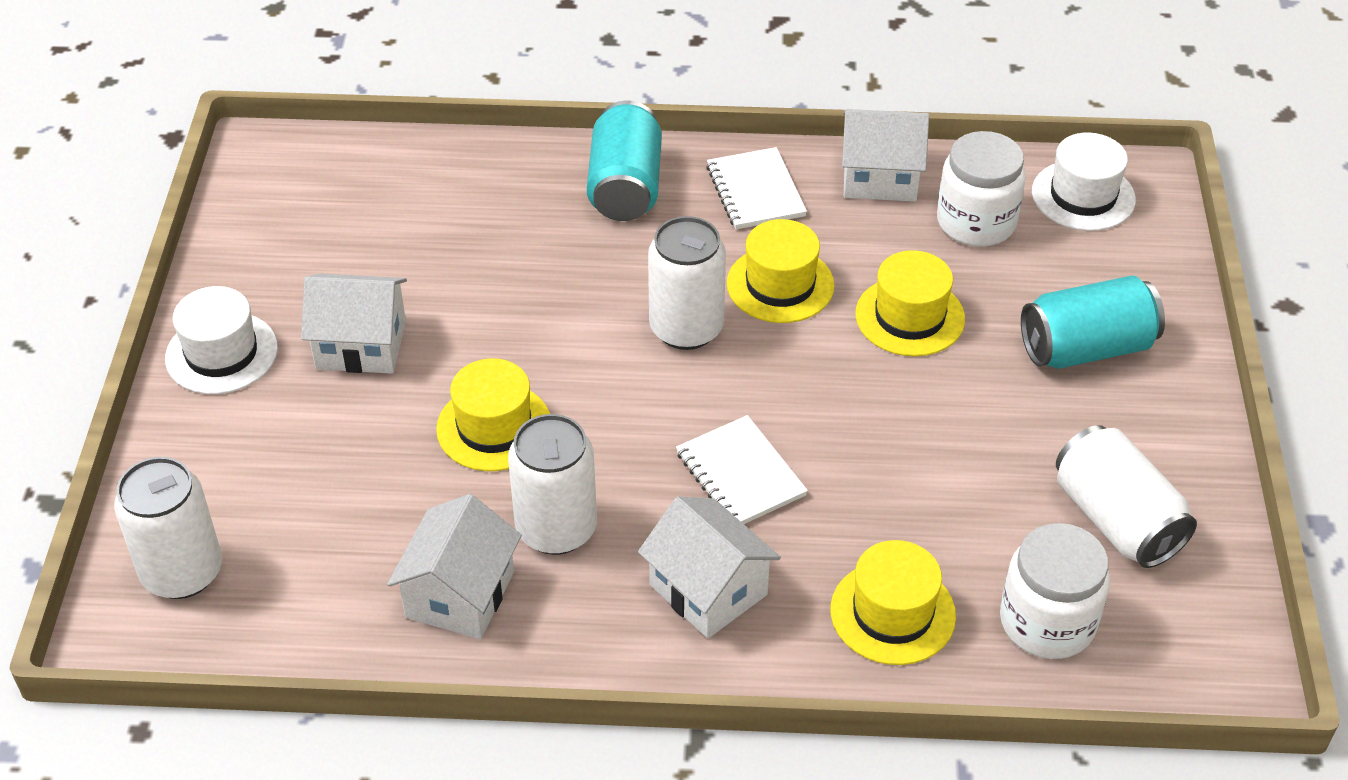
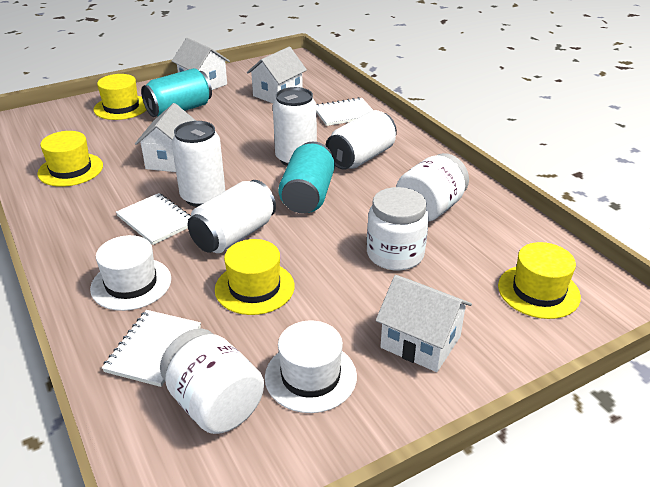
white jar: 2 -> 3
white notebook: 2 -> 3

